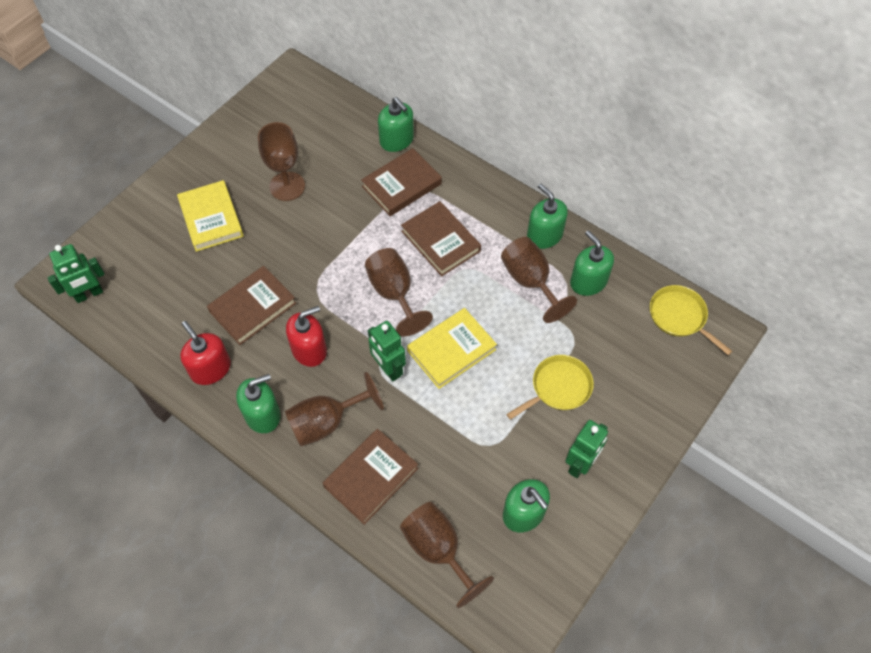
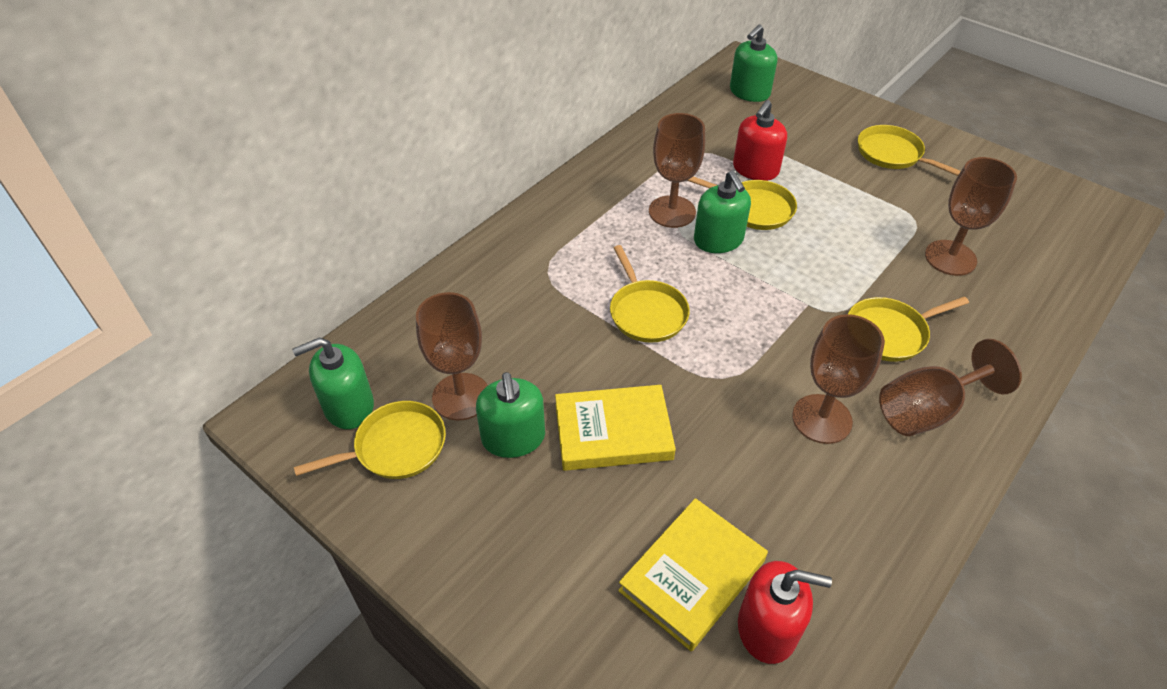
brown book: 4 -> 0
green robot: 3 -> 0
green soap dispenser: 5 -> 4
yellow pan: 2 -> 5

